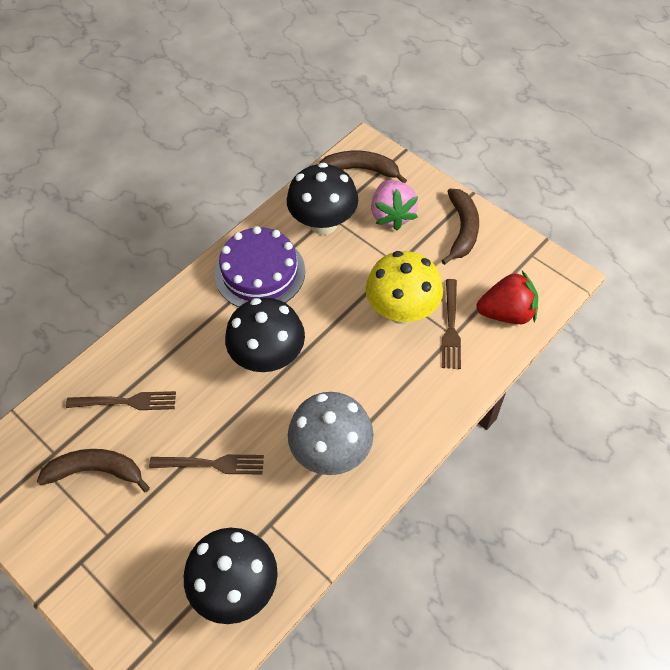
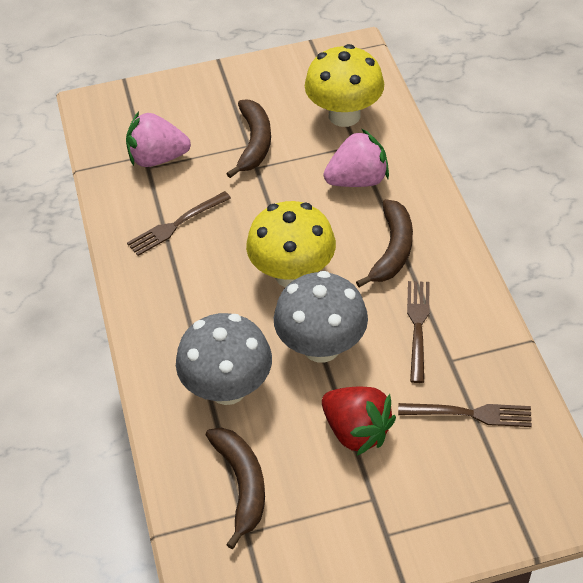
black mushroom: 3 -> 0
grey mushroom: 1 -> 2
pink strawberry: 1 -> 2
purple cake: 1 -> 0
yellow mushroom: 1 -> 2

